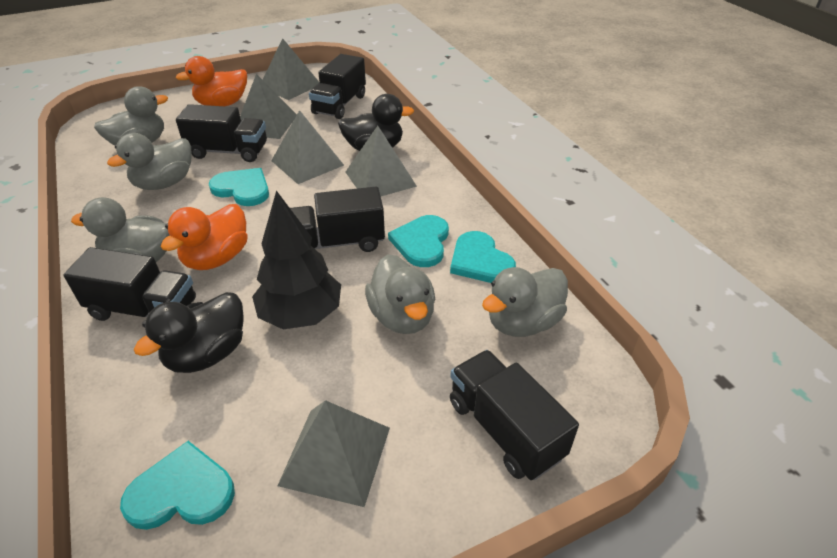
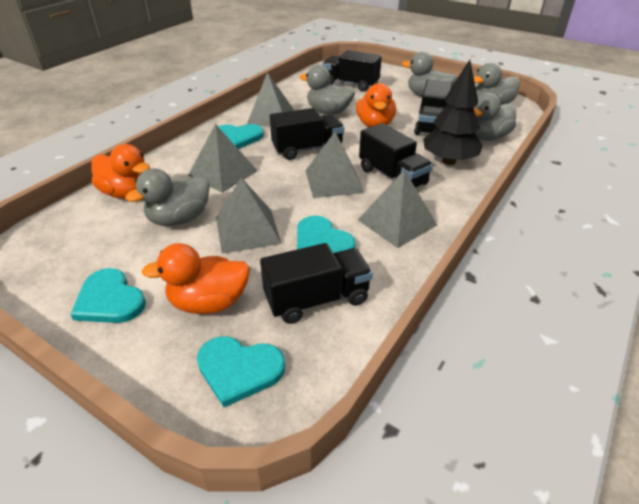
black duck: 2 -> 0
orange duck: 2 -> 3

